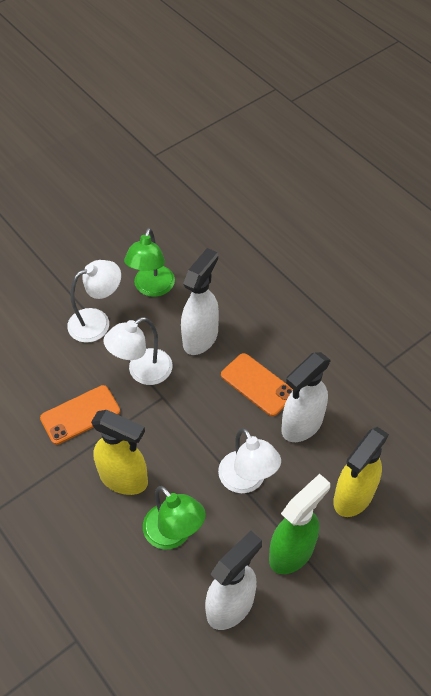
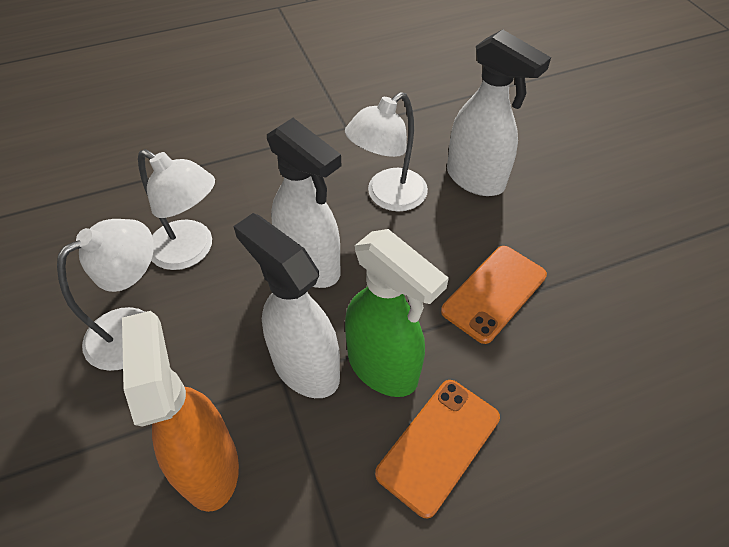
green lamp: 2 -> 0
orange spray bottle: 0 -> 1
yellow spray bottle: 2 -> 0

